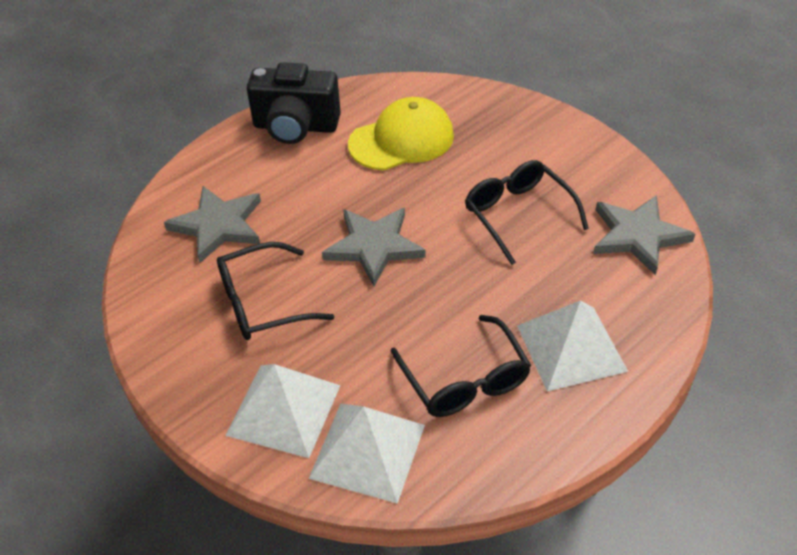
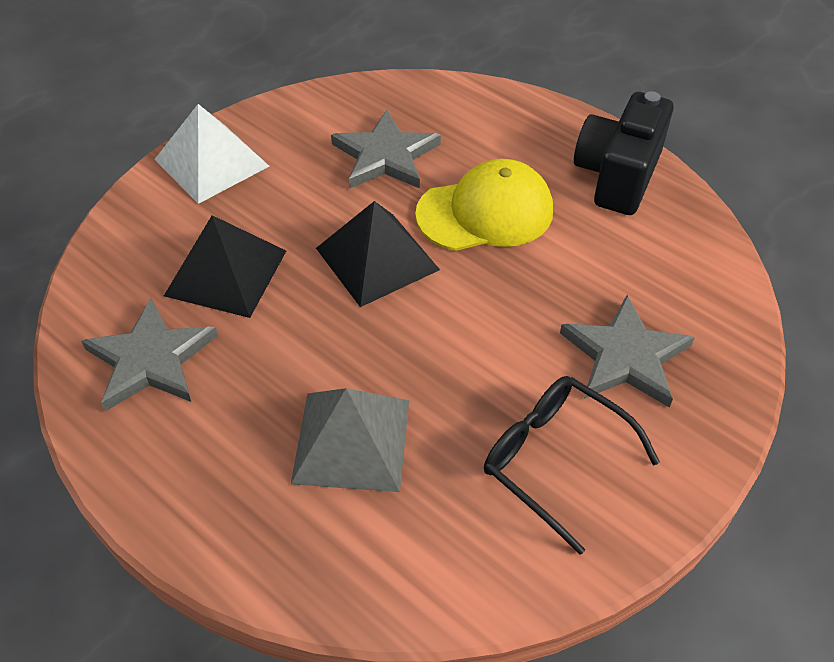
black glasses: 3 -> 1
black pyramid: 0 -> 2
grey pyramid: 0 -> 1
white pyramid: 3 -> 1

